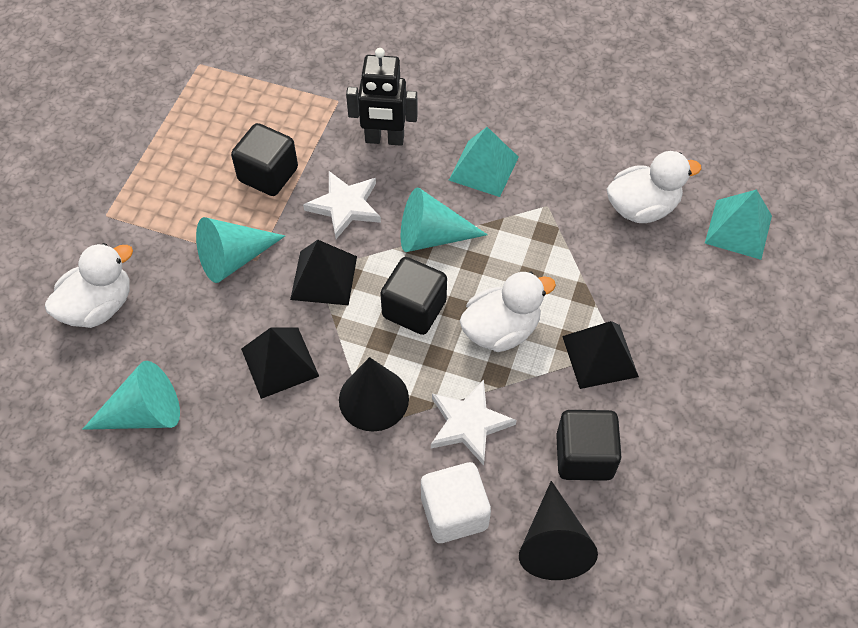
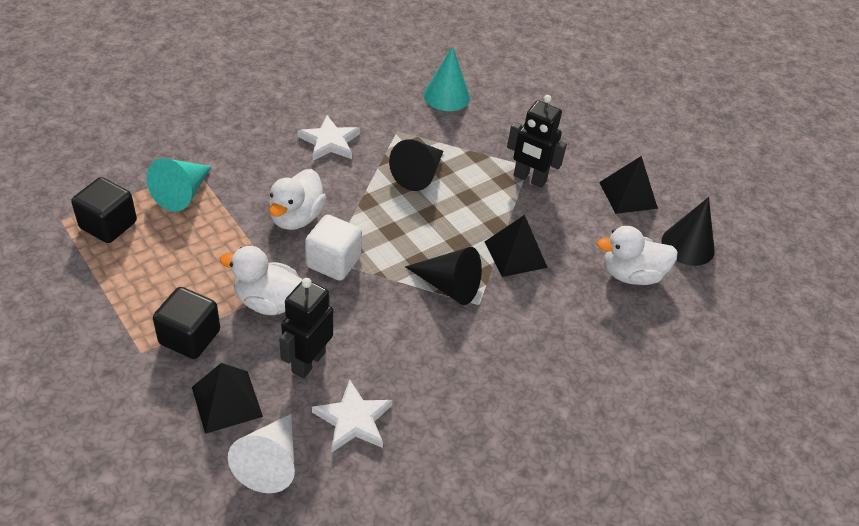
black cone: 2 -> 3
black cube: 3 -> 2
black robot: 1 -> 2
turquoise cone: 3 -> 2
turquoise pyramid: 2 -> 0
white cone: 0 -> 1

